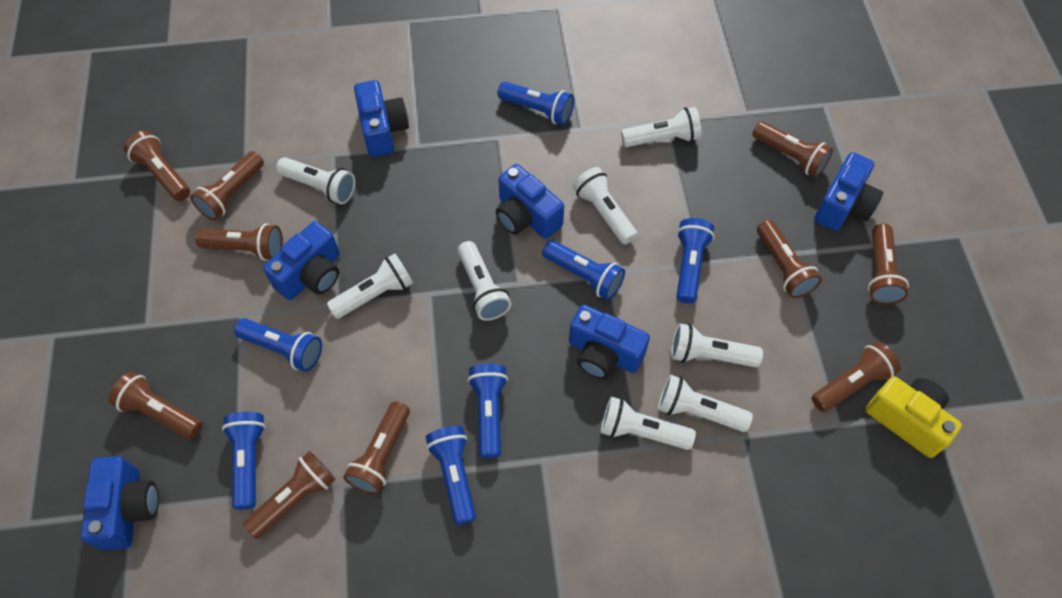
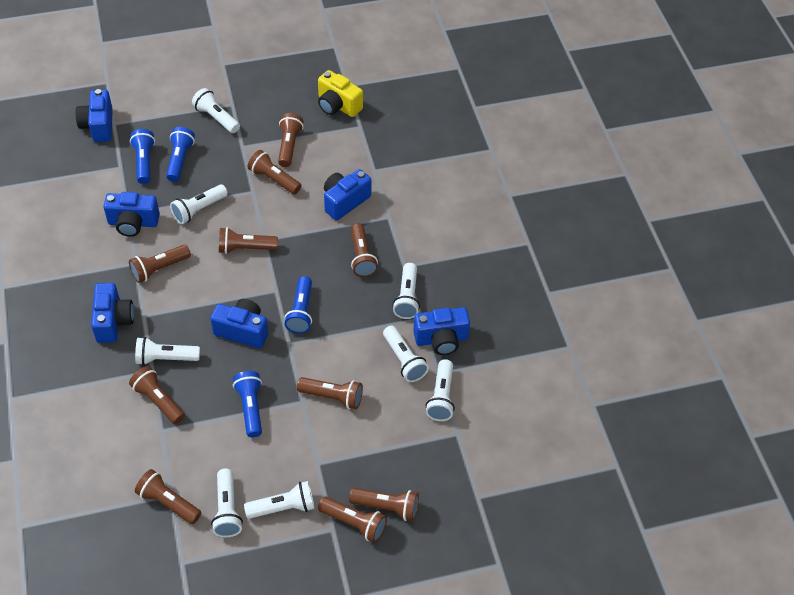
blue flashlight: 7 -> 4

